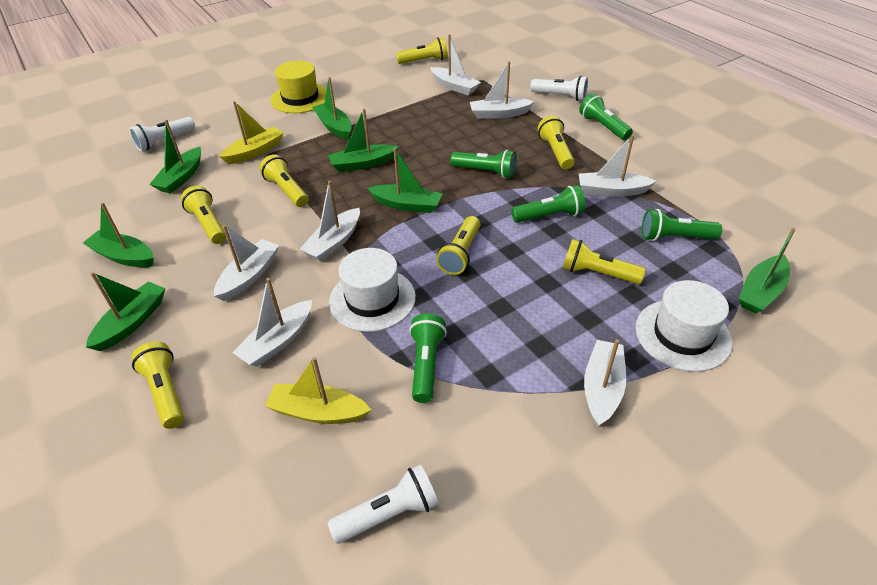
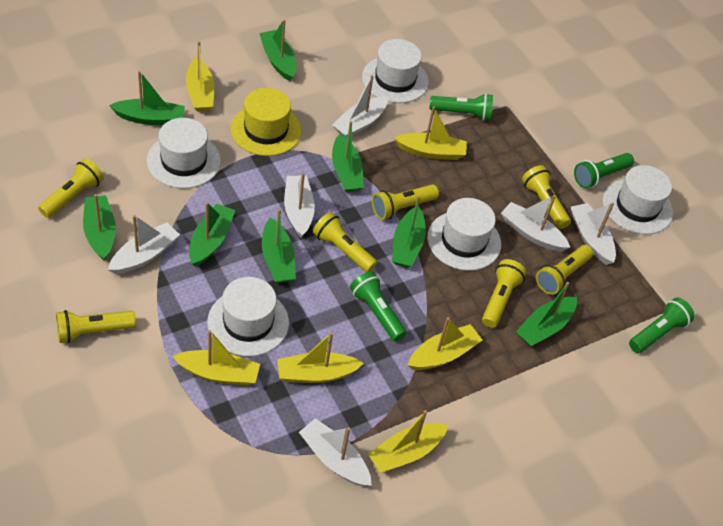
green boat: 7 -> 8
green flashlight: 5 -> 4
white boat: 7 -> 6
white flashlight: 3 -> 0
white hat: 2 -> 5
yellow boat: 2 -> 6

